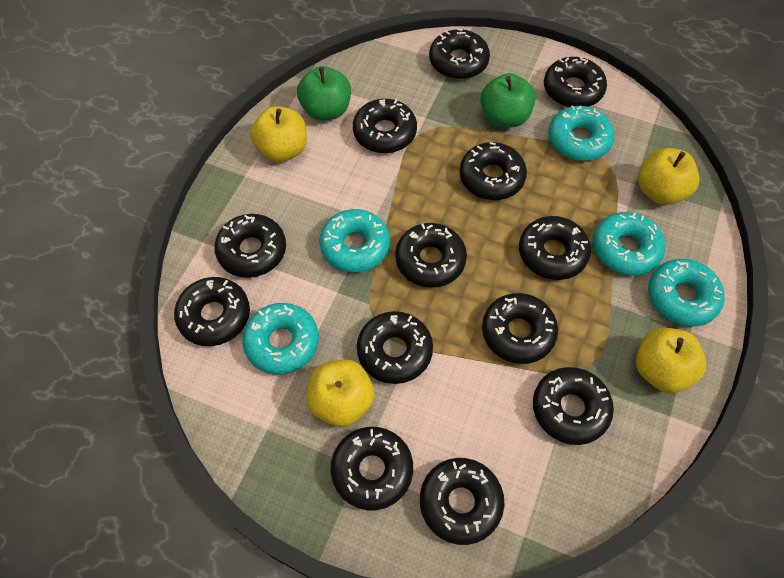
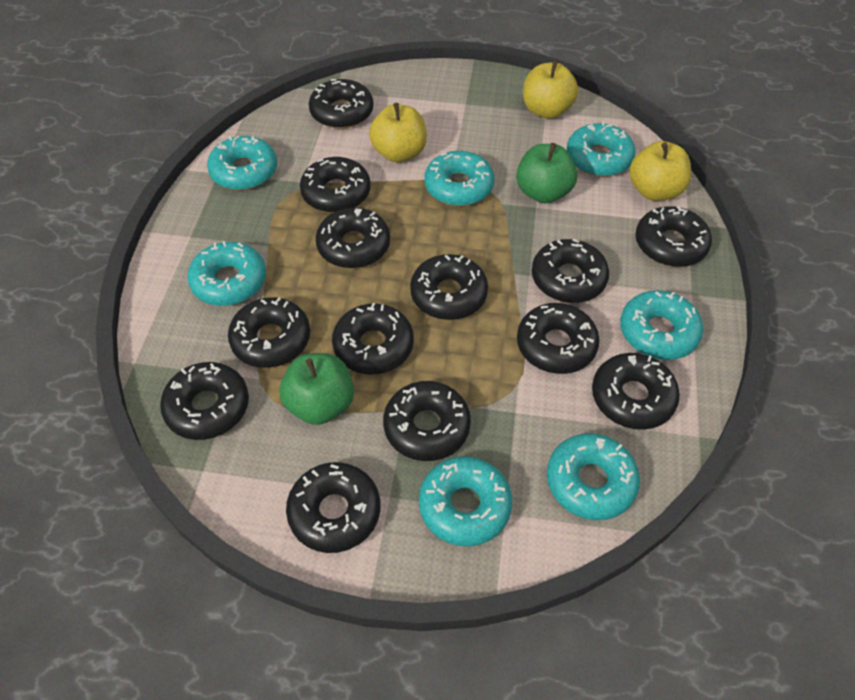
turquoise donut: 5 -> 7
yellow apple: 4 -> 3

